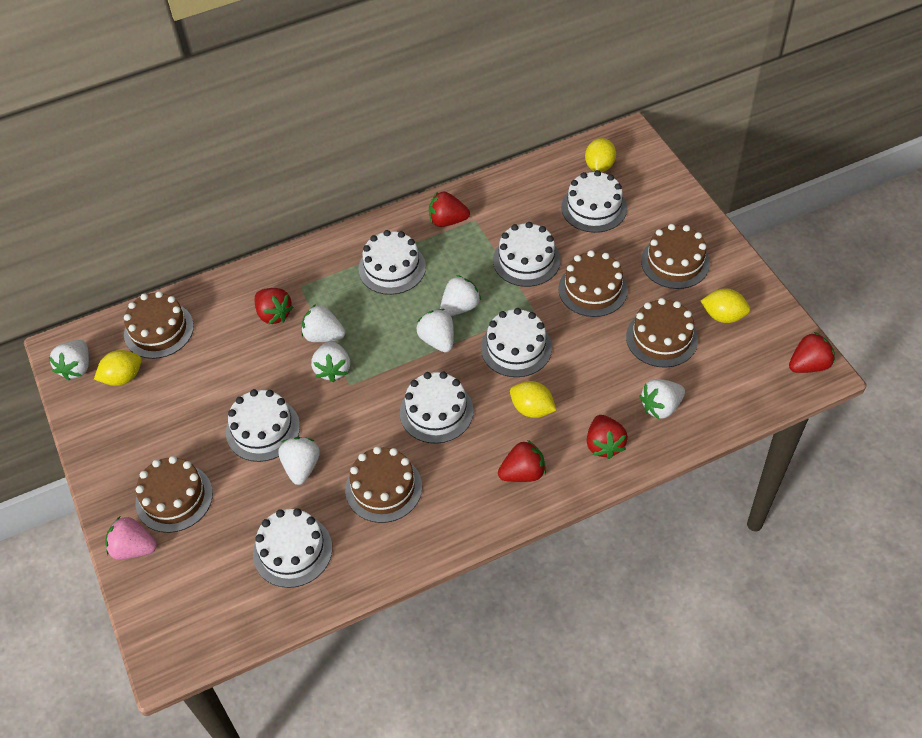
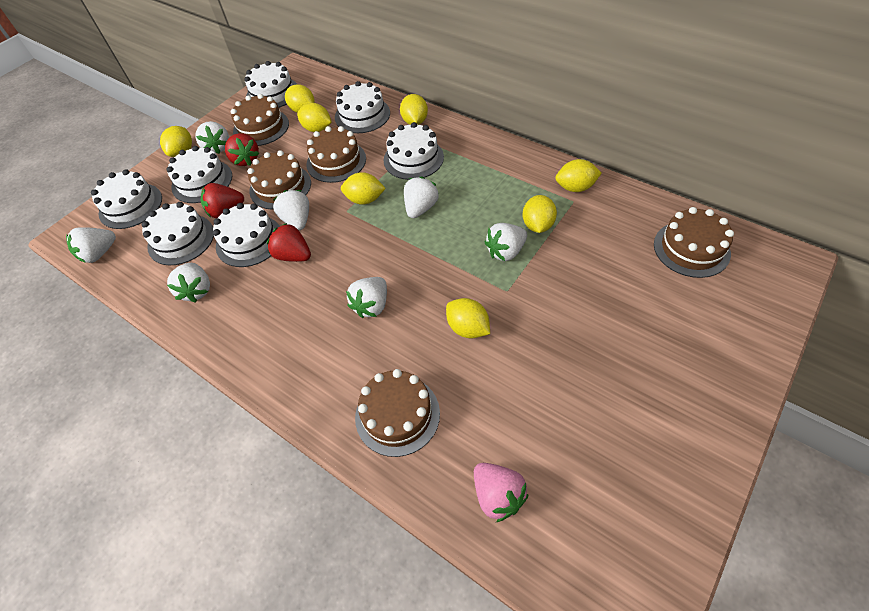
brown cake: 6 -> 5
red strawberry: 5 -> 3
yellow lemon: 4 -> 8

